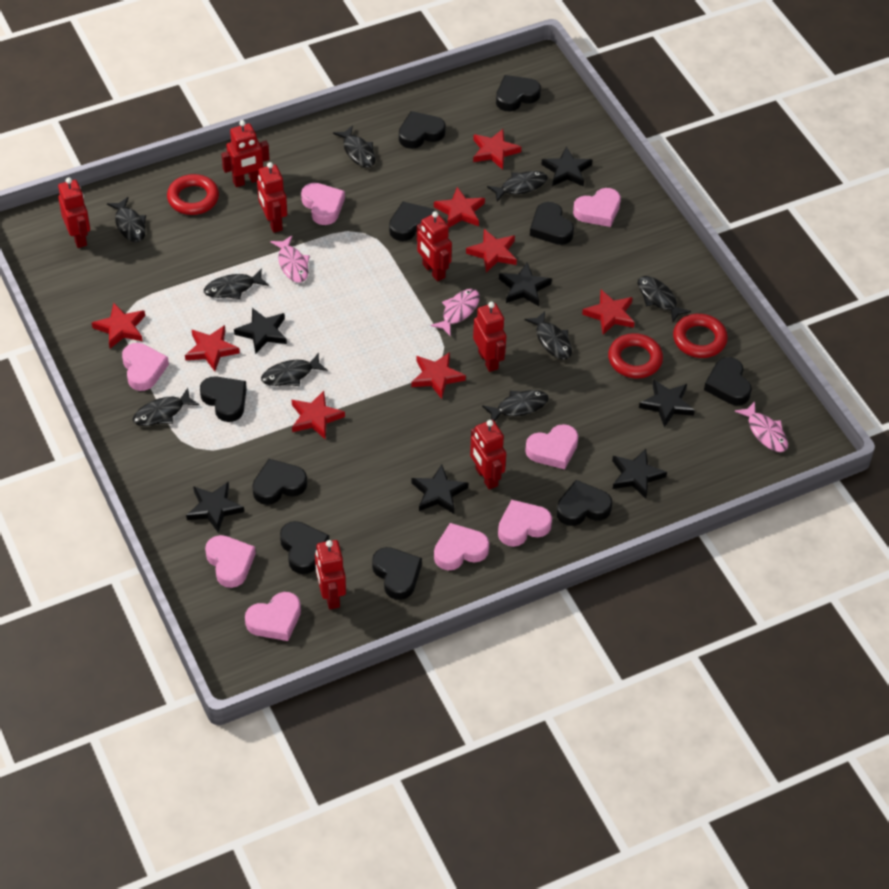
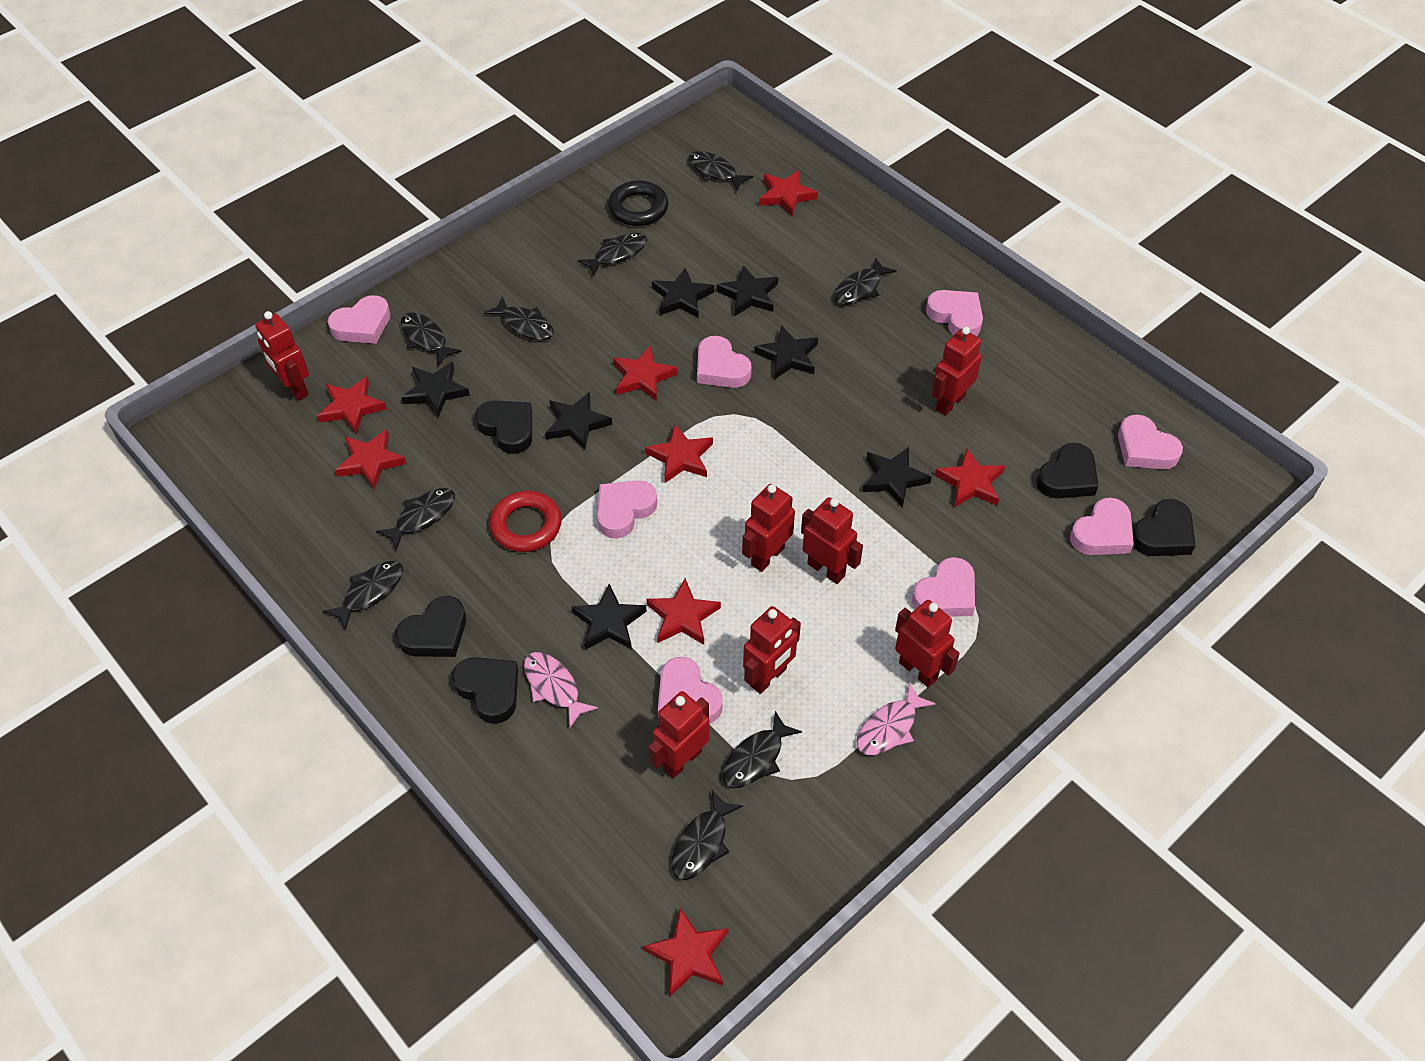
black heart: 10 -> 5
black ring: 0 -> 1
pink fish: 3 -> 2
red ring: 3 -> 1

